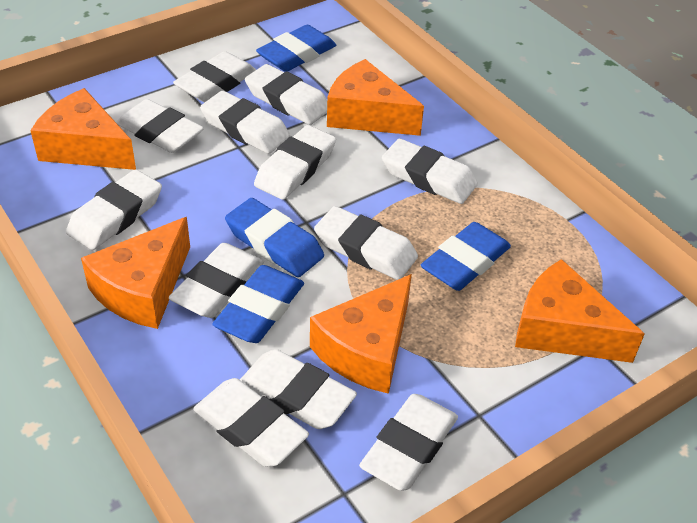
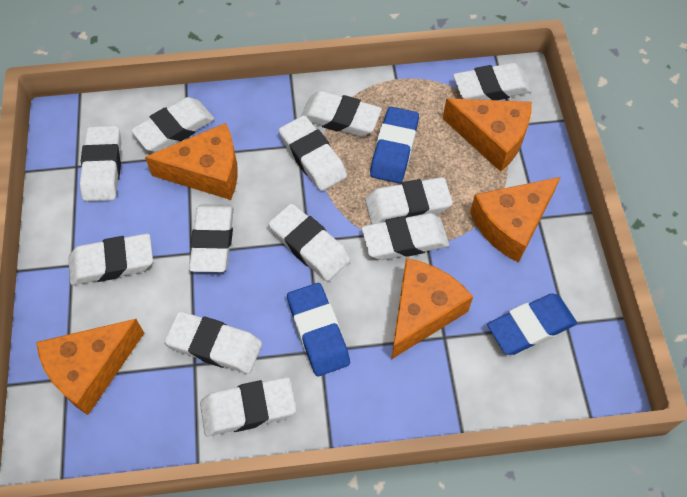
blue eraser: 4 -> 3

